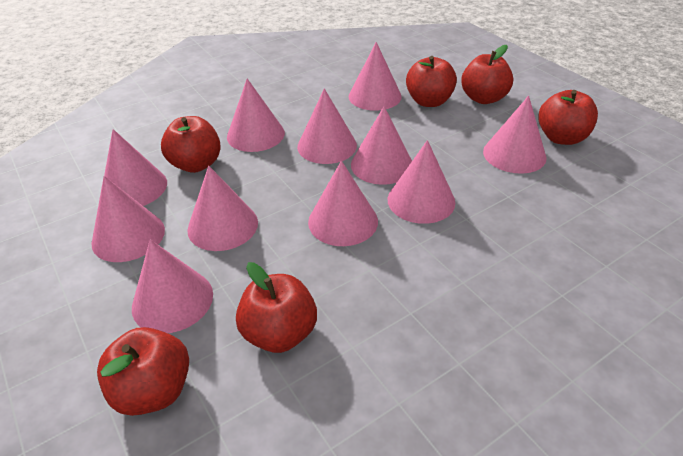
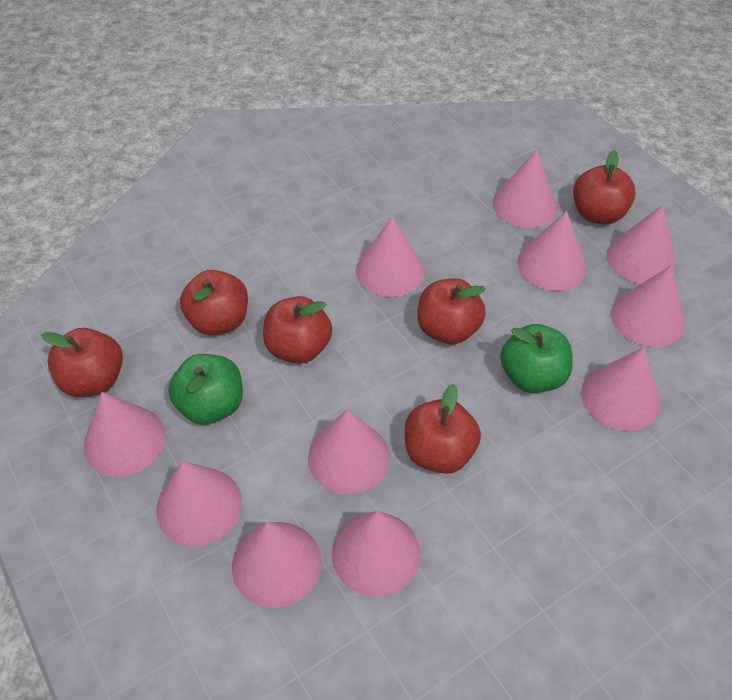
green apple: 0 -> 2

